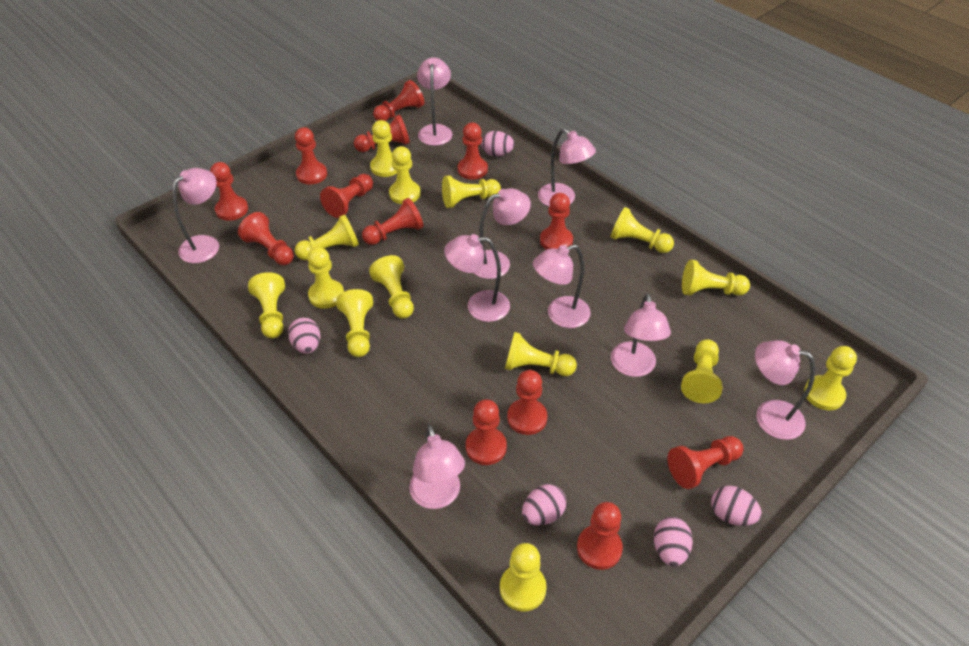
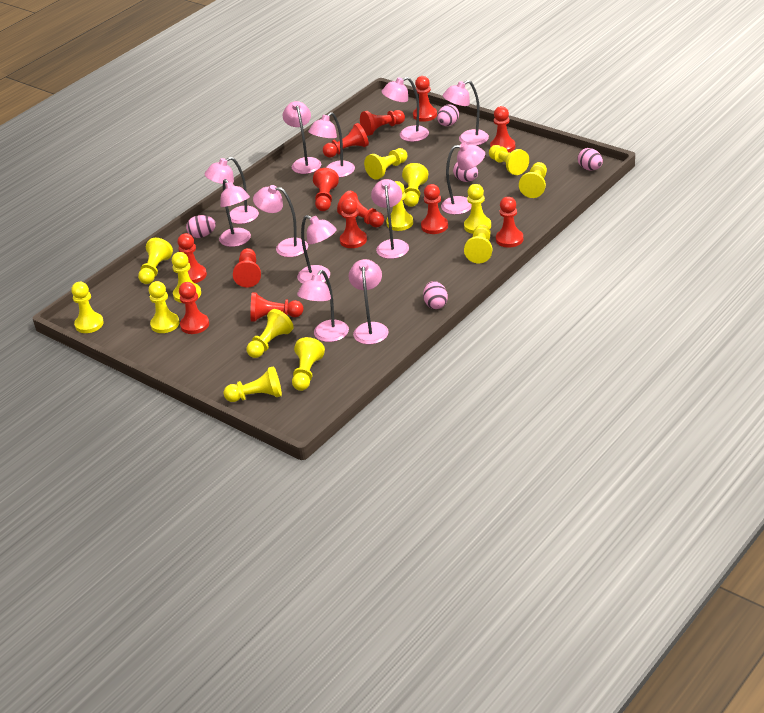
pink lamp: 9 -> 12

